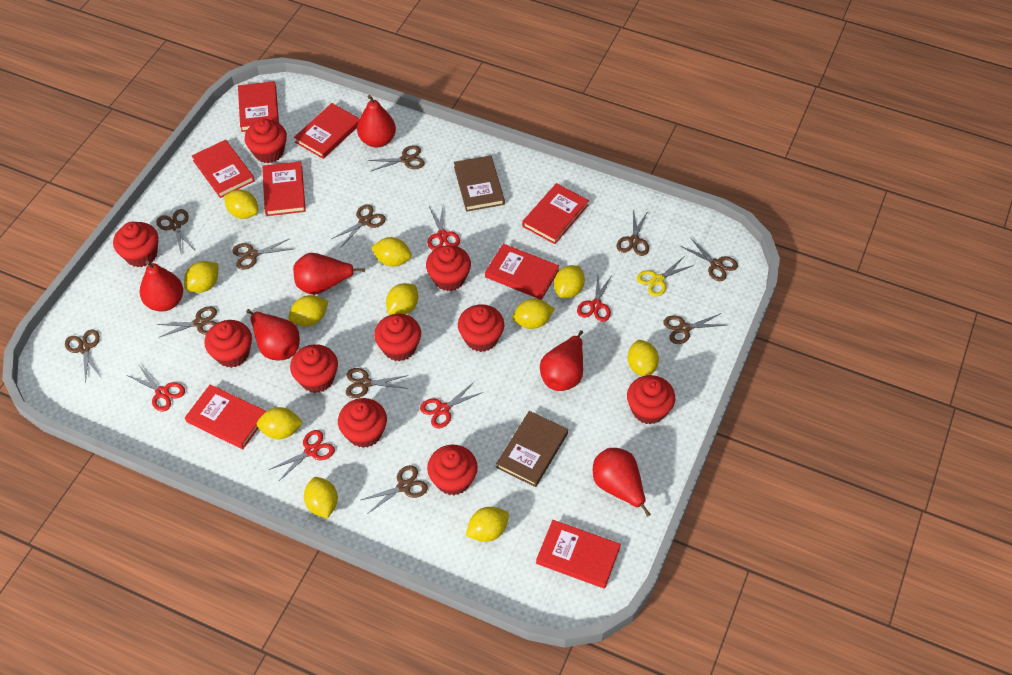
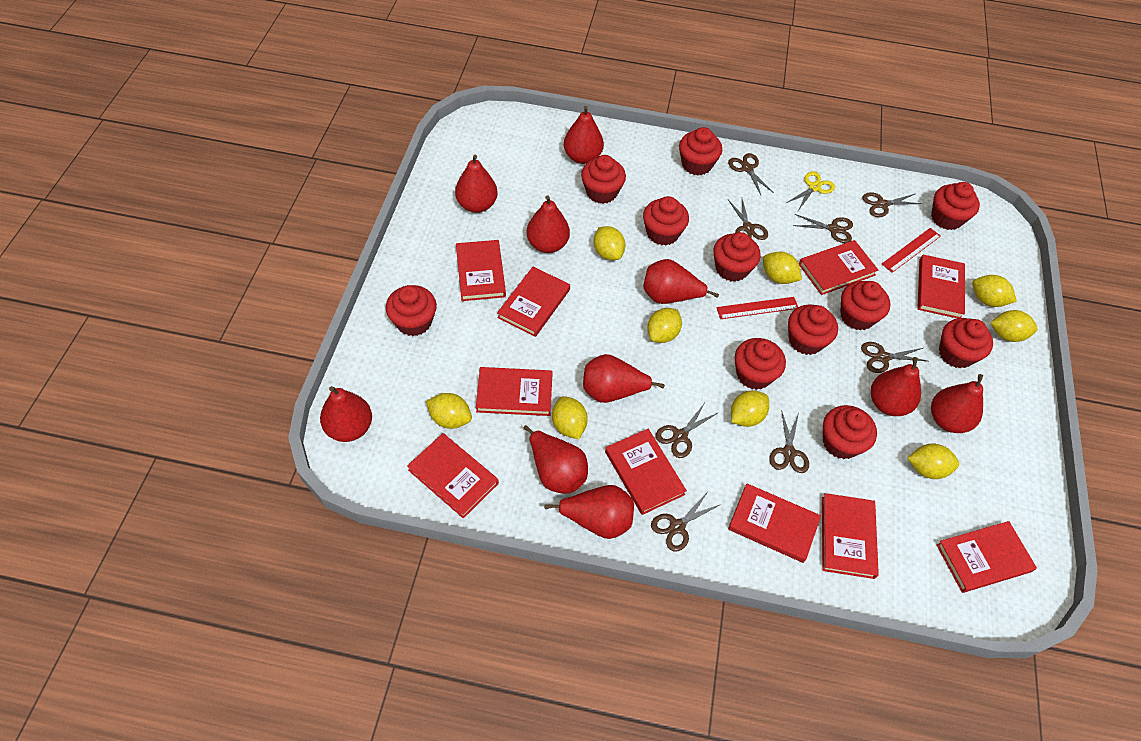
brown book: 2 -> 0
brown scissors: 11 -> 8
red book: 8 -> 10
red cupcake: 10 -> 11
red pear: 6 -> 10
red ruler: 0 -> 2
red scissors: 5 -> 0
yellow lemon: 11 -> 9

